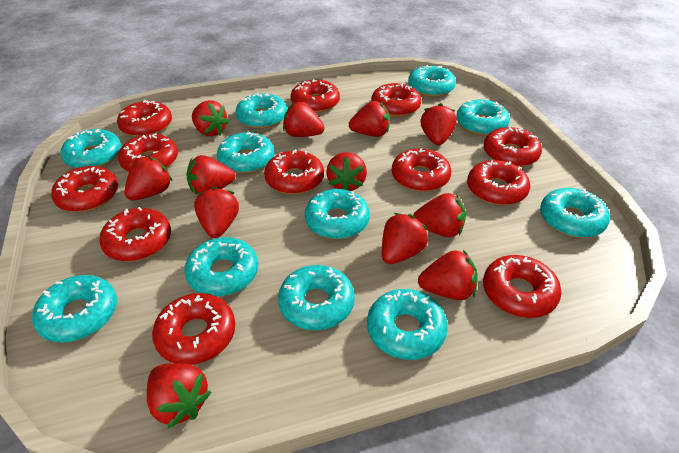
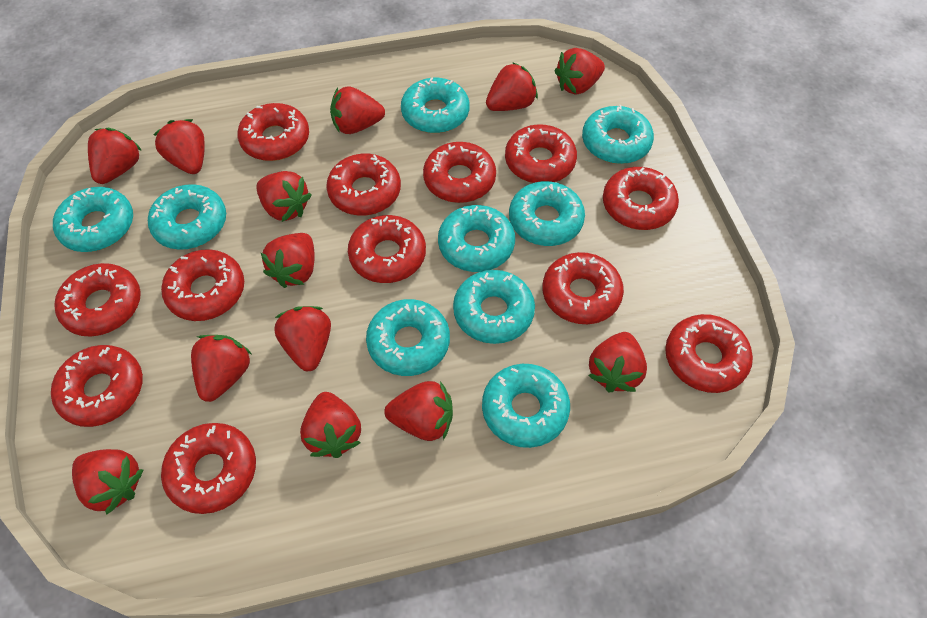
red strawberry: 12 -> 13
turquoise donut: 11 -> 9

